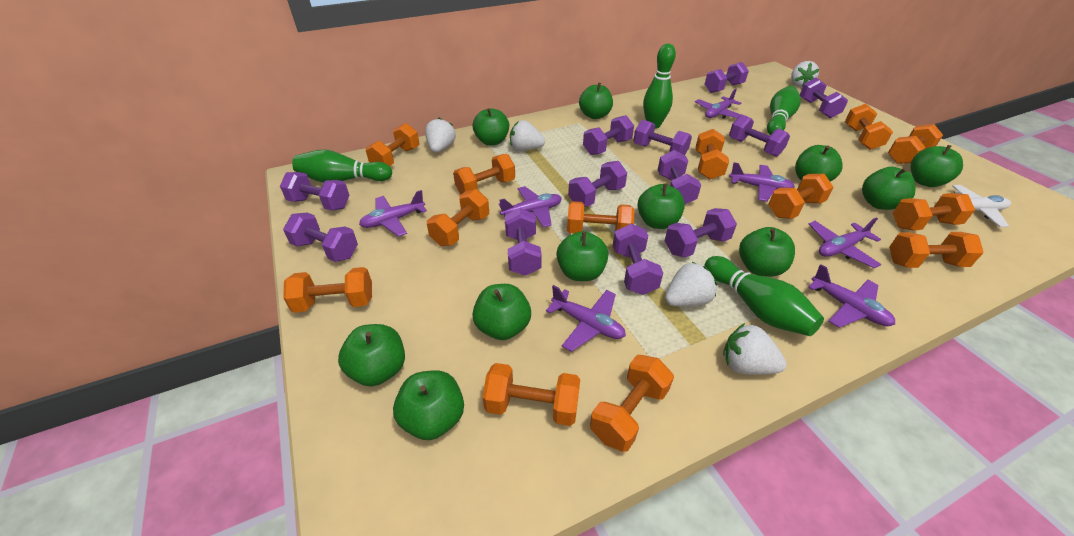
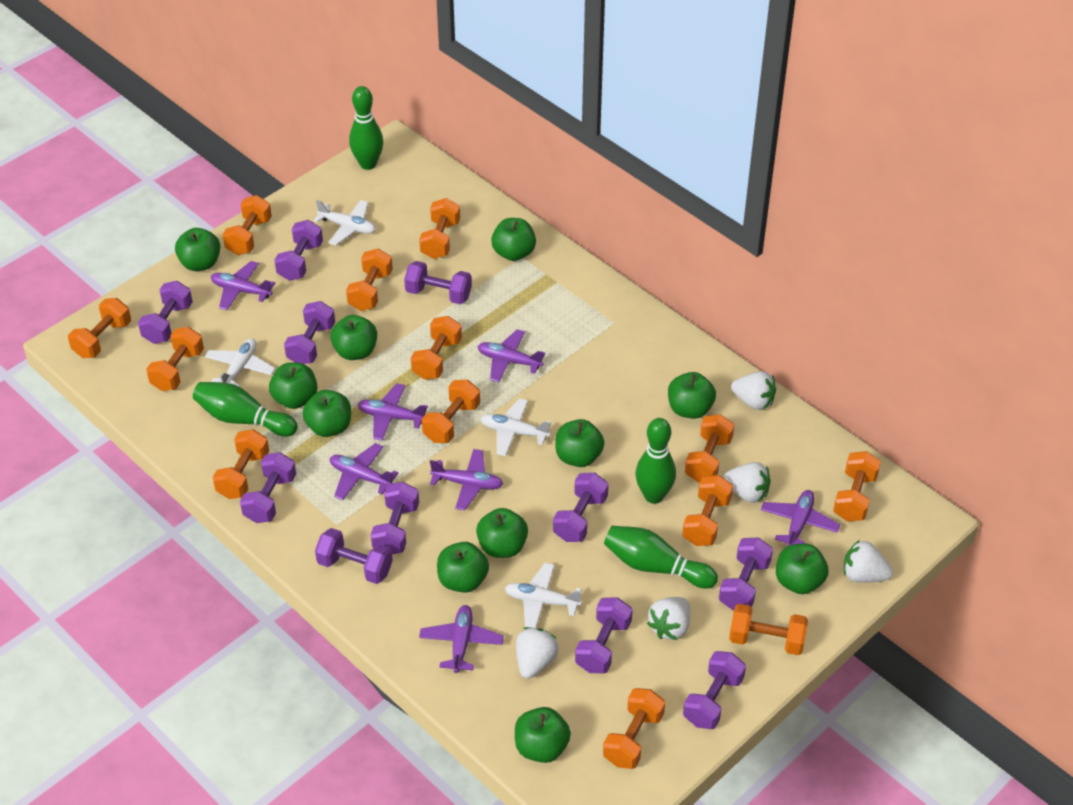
purple dumbbell: 12 -> 11
white plane: 1 -> 4

